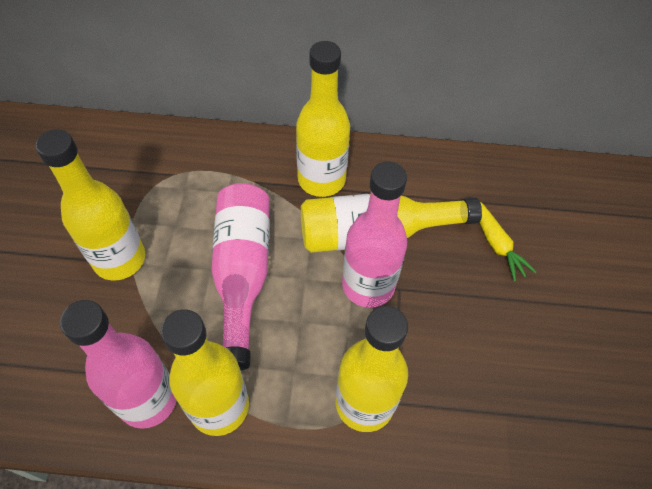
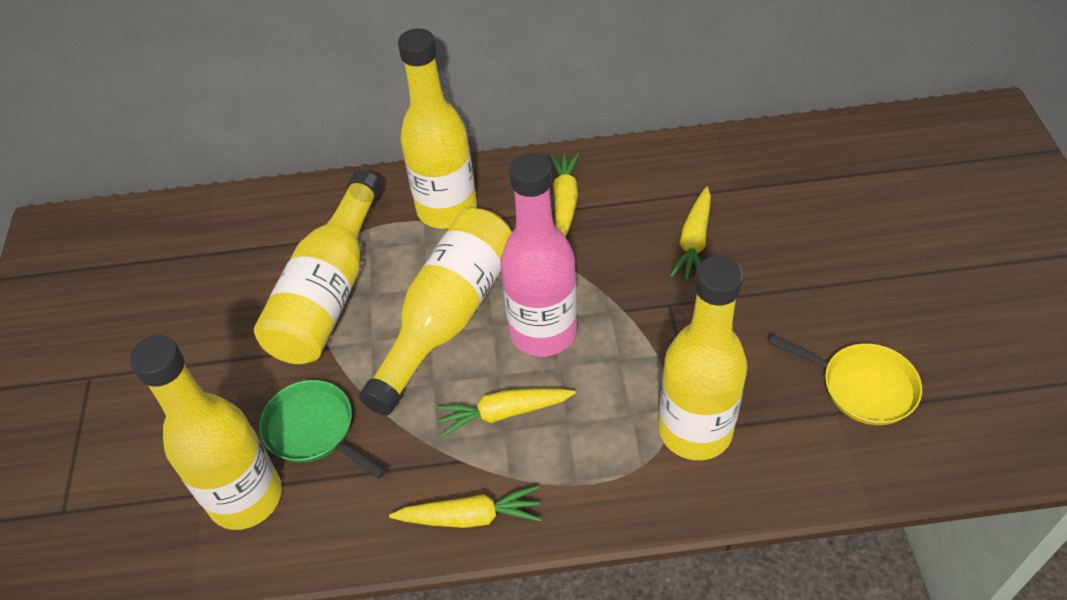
green pan: 0 -> 1
pink bottle: 3 -> 1
yellow carrot: 1 -> 4
yellow pan: 0 -> 1

